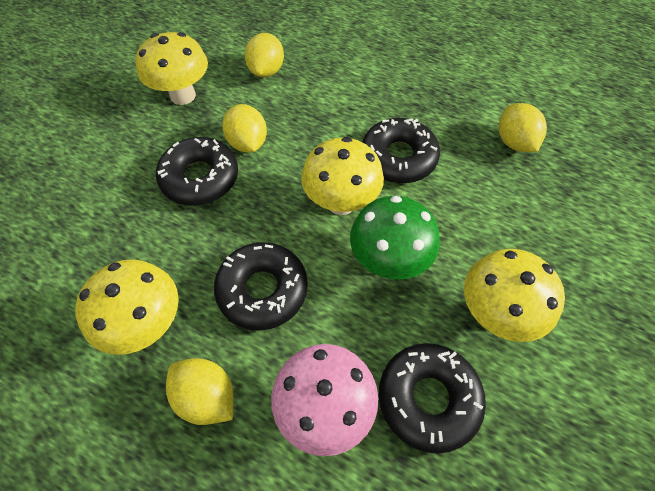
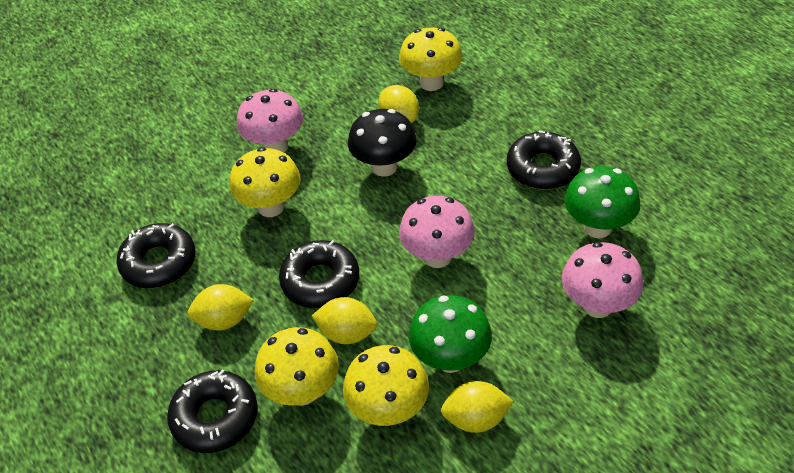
black mushroom: 0 -> 1
green mushroom: 1 -> 2
pink mushroom: 1 -> 3

